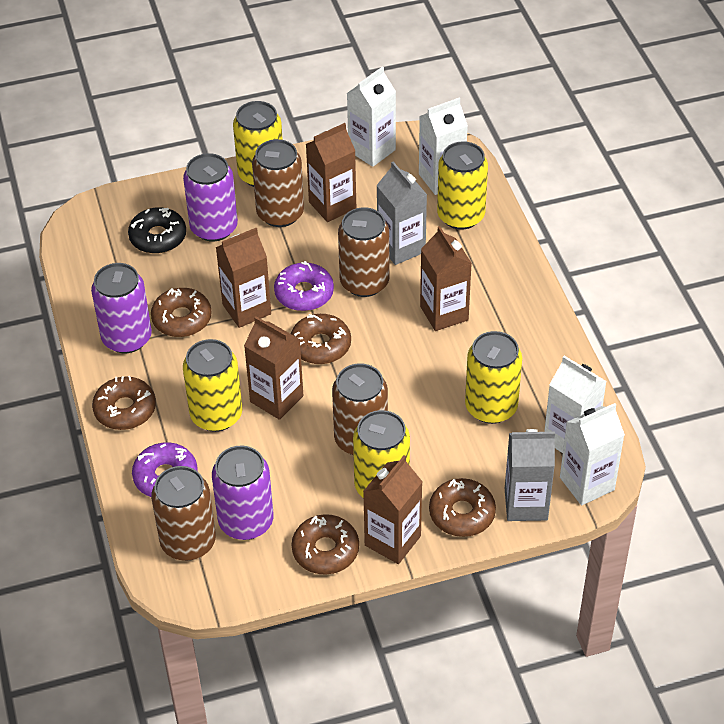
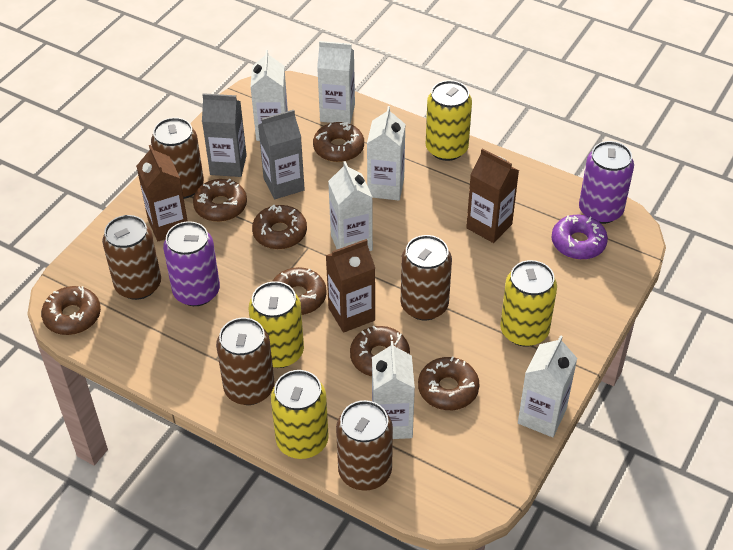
black donut: 1 -> 0
brown can: 4 -> 5
brown carton: 5 -> 3
brown donut: 5 -> 7
purple can: 3 -> 2
purple donut: 2 -> 1
white carton: 4 -> 6
yellow can: 5 -> 4

